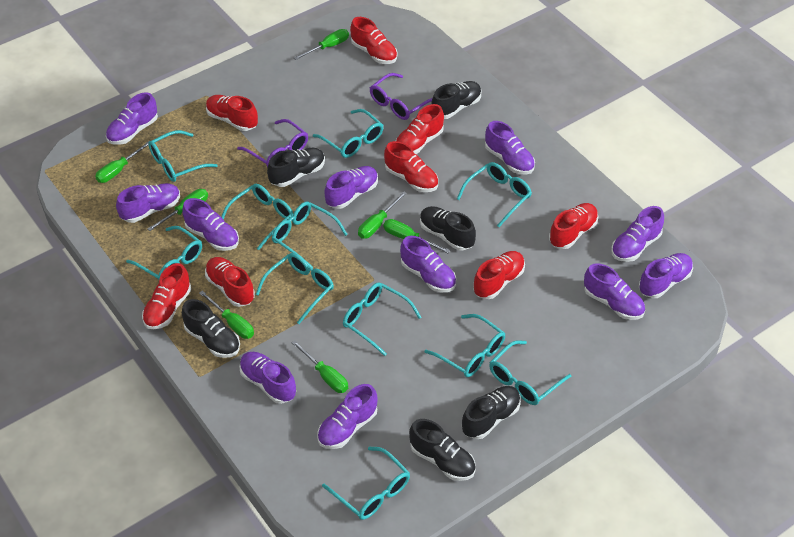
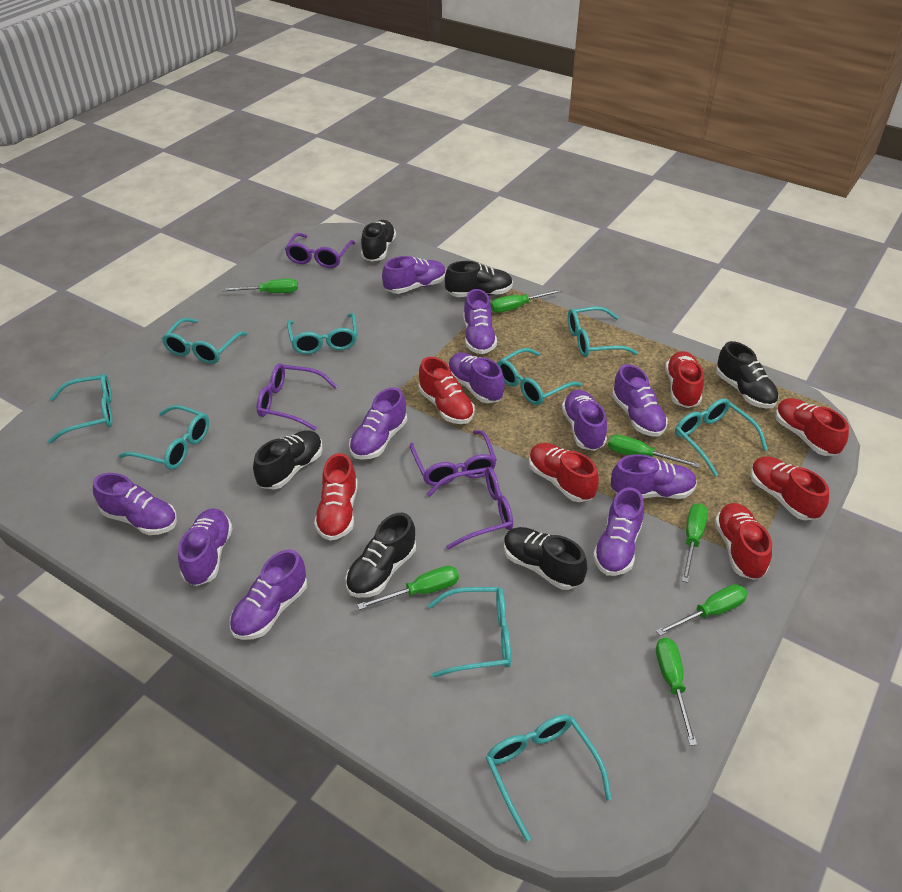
purple glasses: 2 -> 4
red shoe: 8 -> 7
turquoise glasses: 11 -> 9

